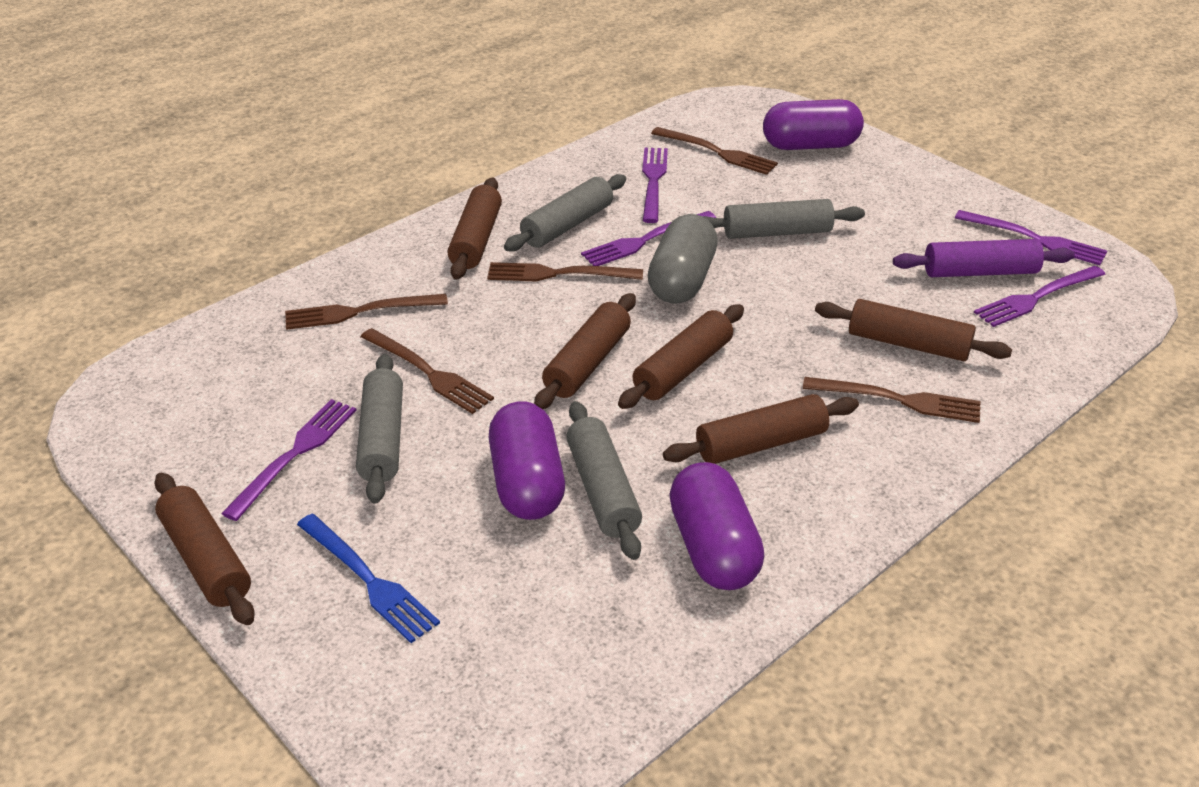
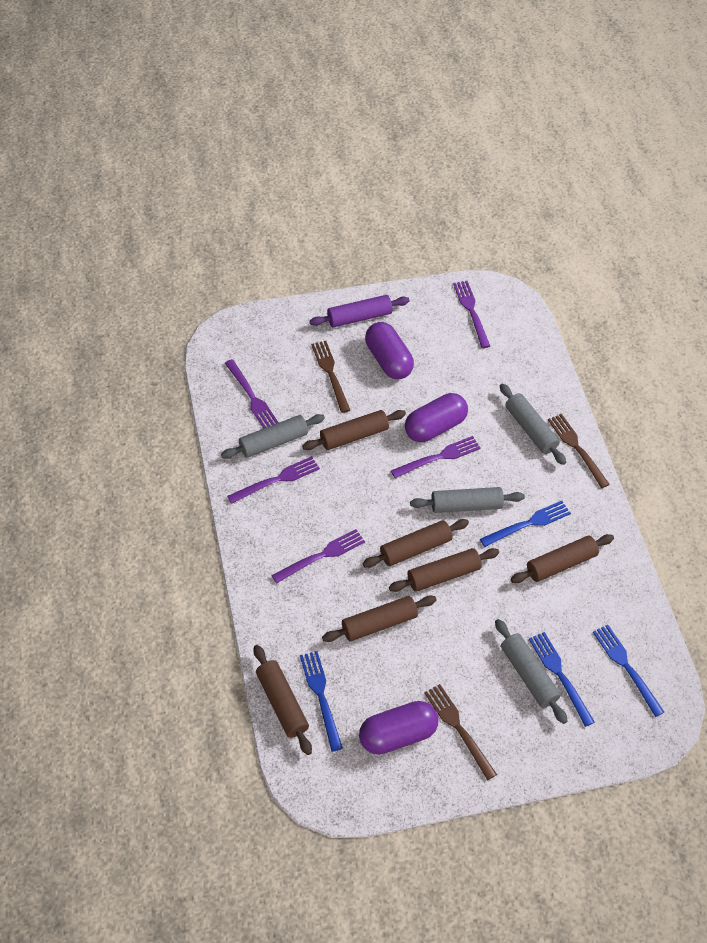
blue fork: 1 -> 4
brown fork: 5 -> 3
grey capsule: 1 -> 0

